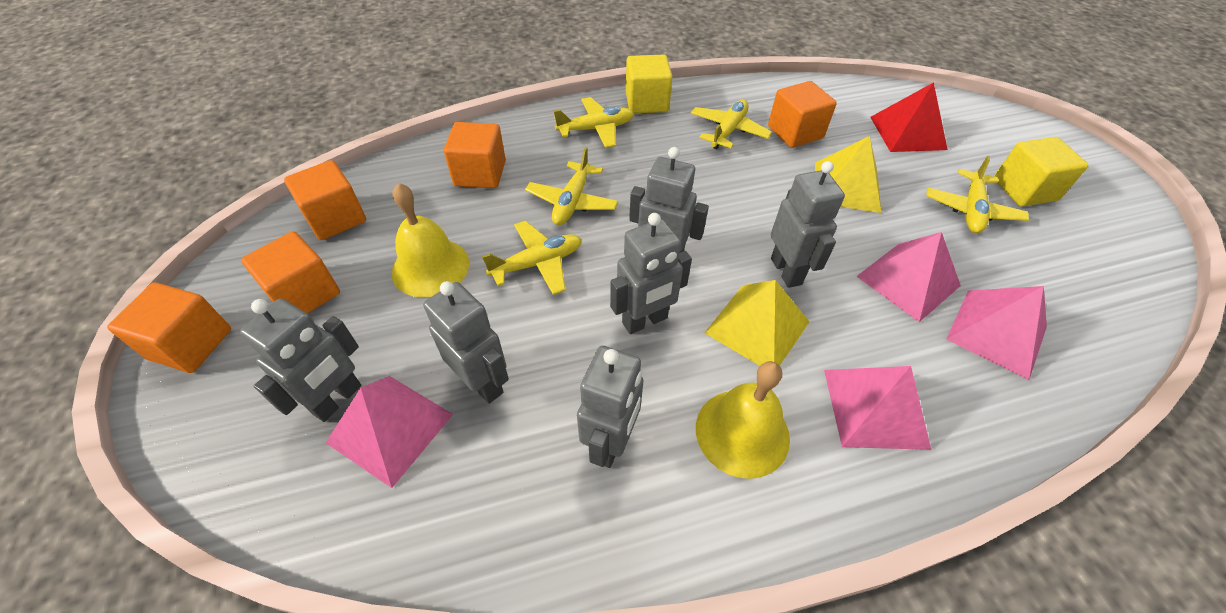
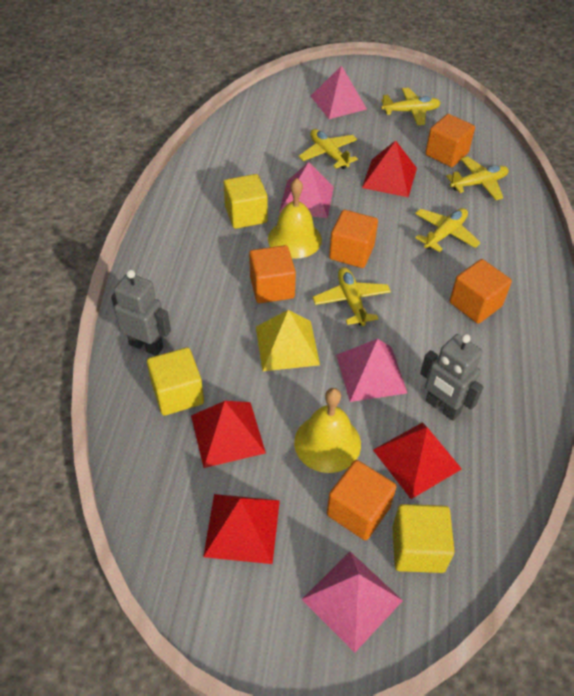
grey robot: 6 -> 2
red pyramid: 1 -> 4
yellow cube: 2 -> 3
yellow pyramid: 2 -> 1

